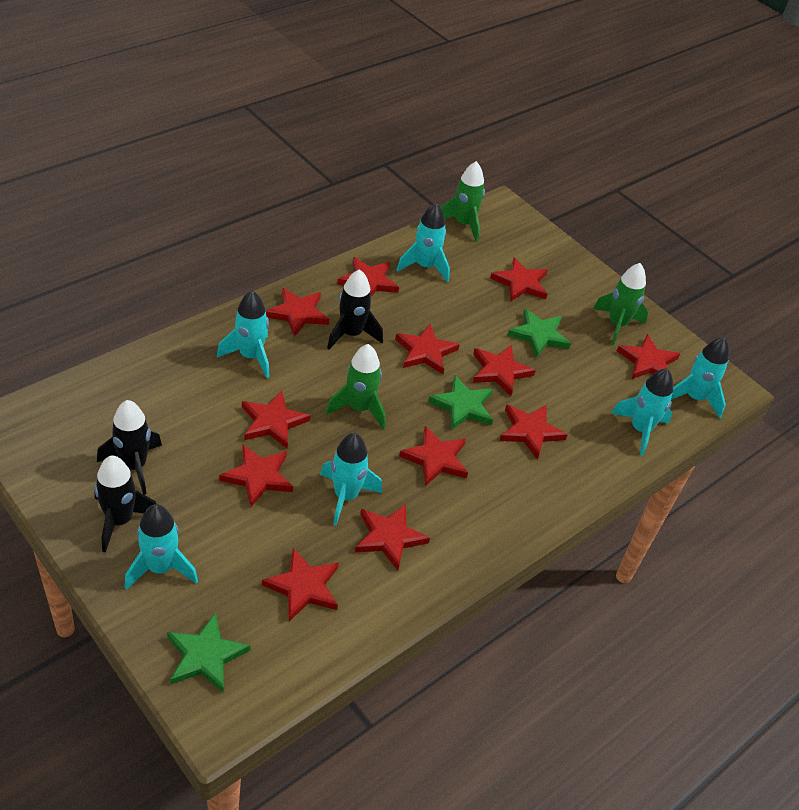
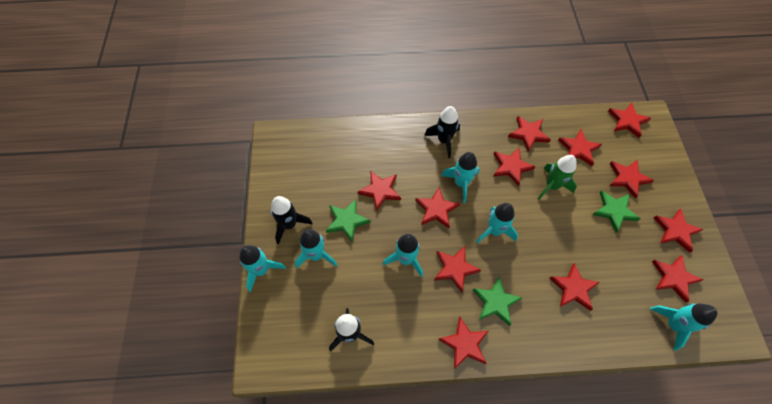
green rocket: 3 -> 1

